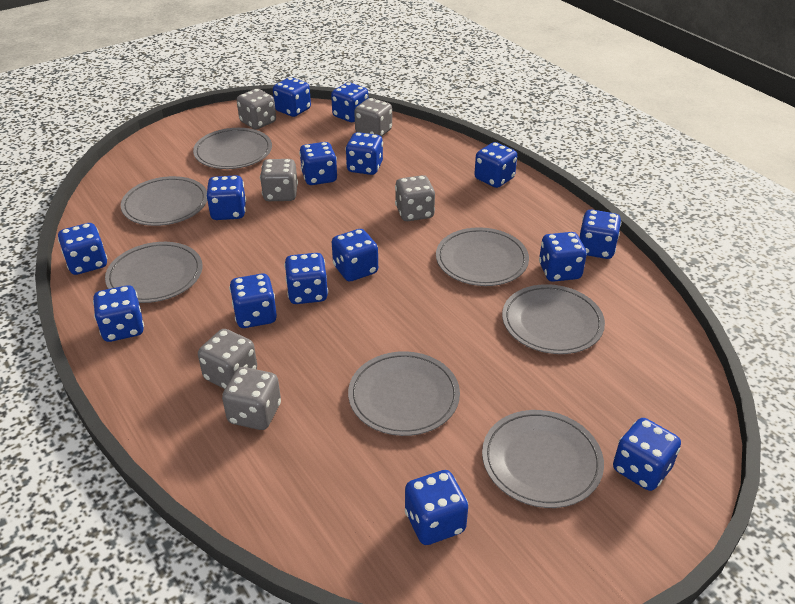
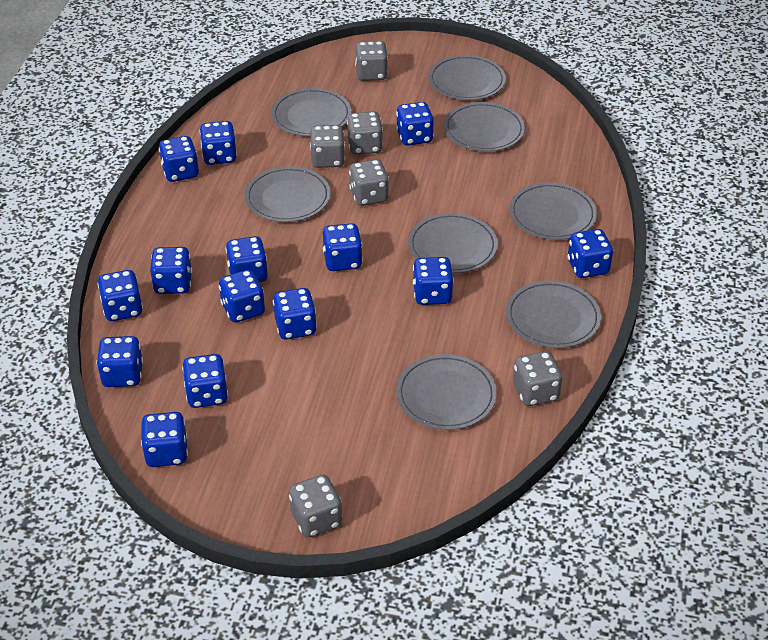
blue dice: 15 -> 14
grey plate: 7 -> 8

